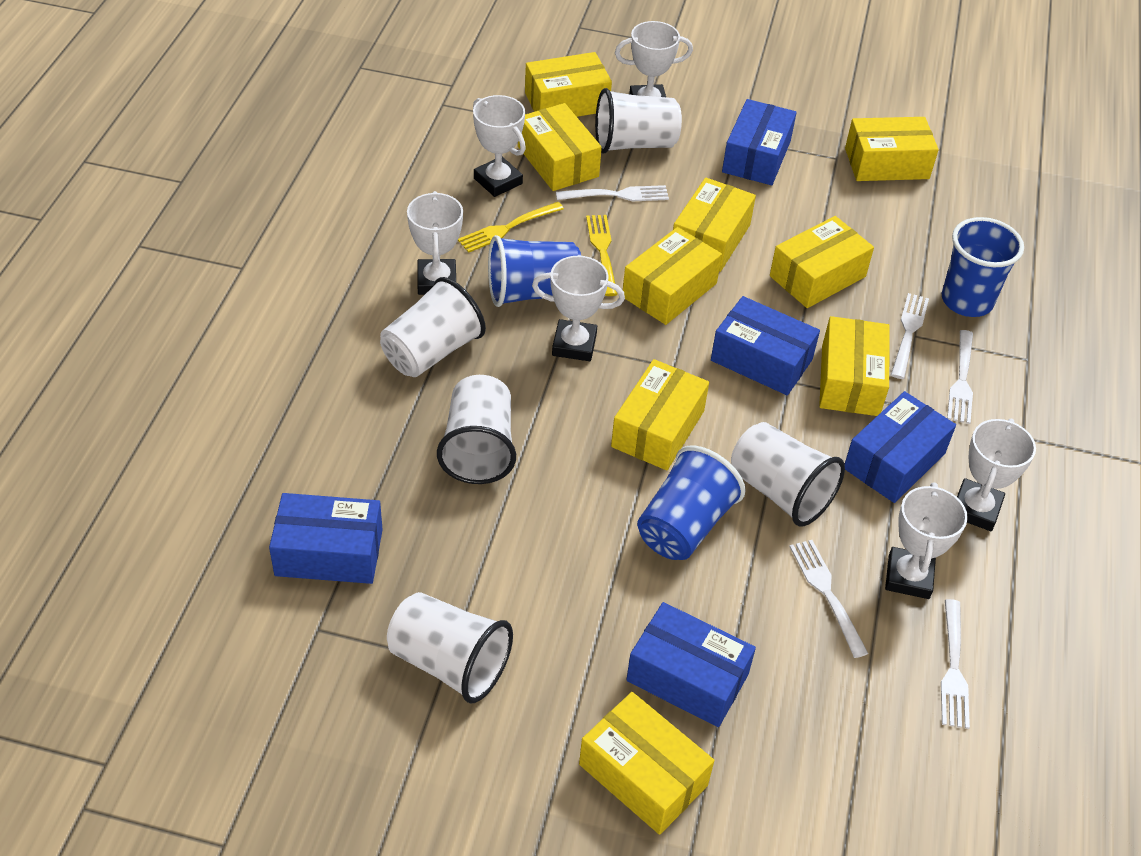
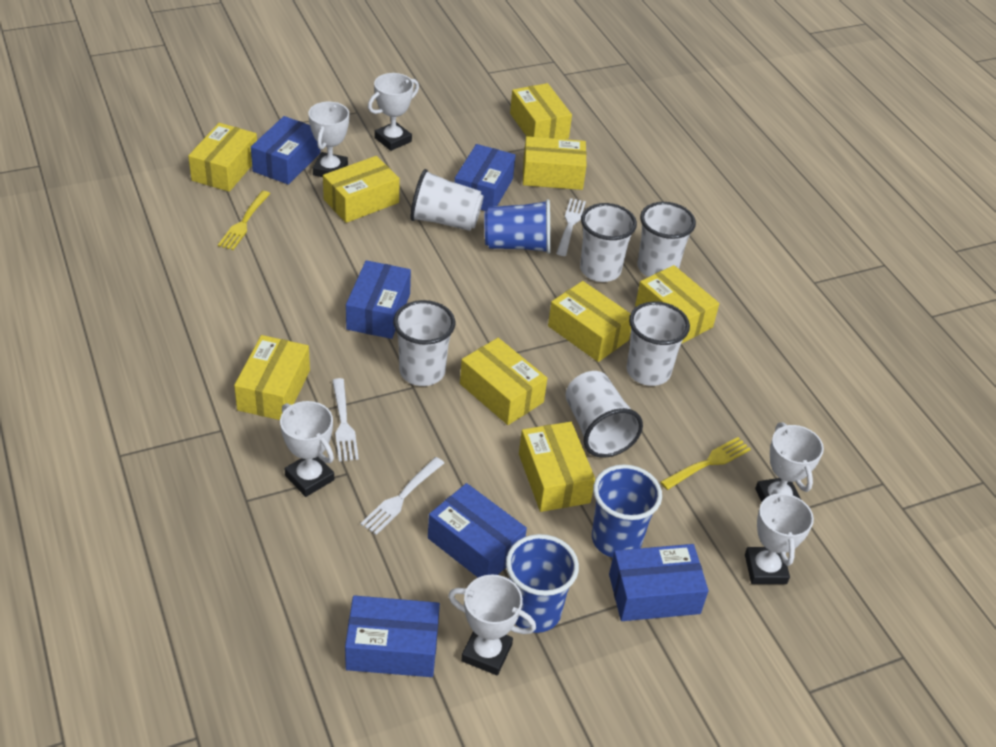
blue box: 5 -> 6
white cup: 5 -> 6
white fork: 5 -> 3

